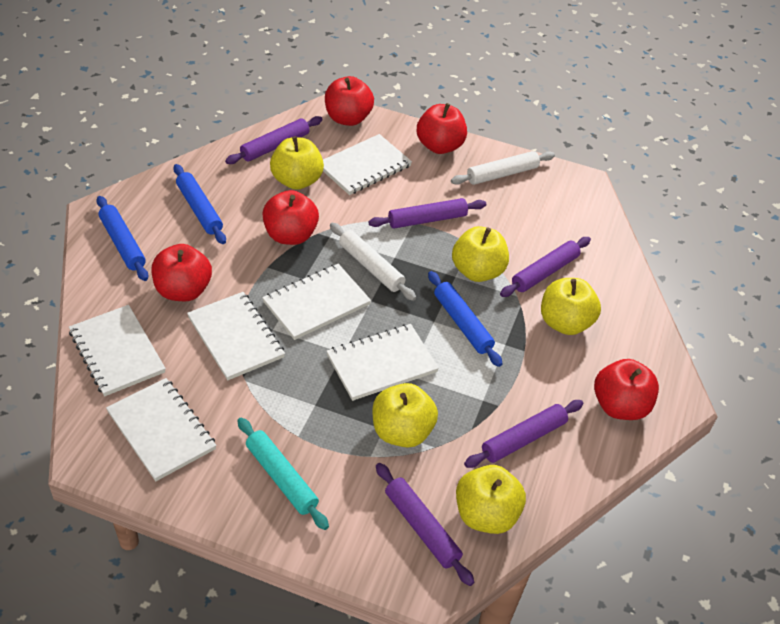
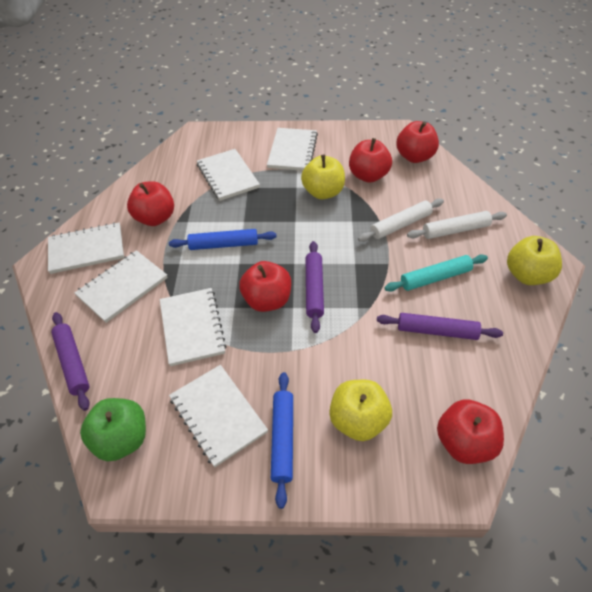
blue rolling pin: 3 -> 2
green apple: 0 -> 1
purple rolling pin: 5 -> 3
yellow apple: 5 -> 3

